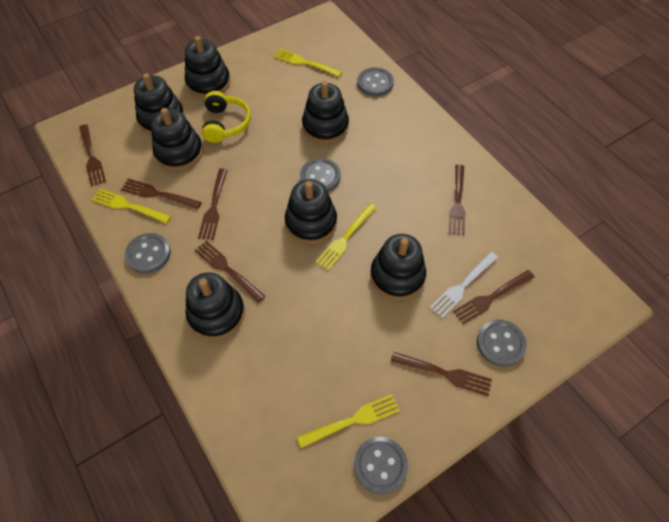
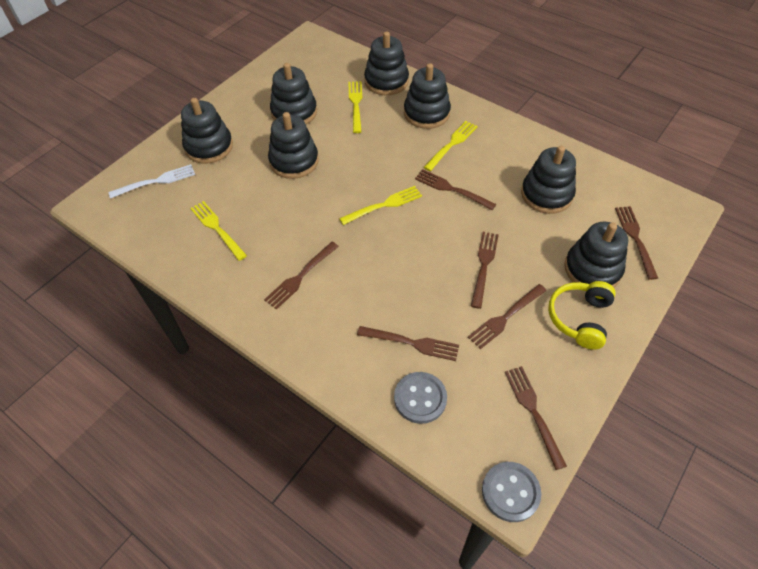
grey button: 5 -> 2

